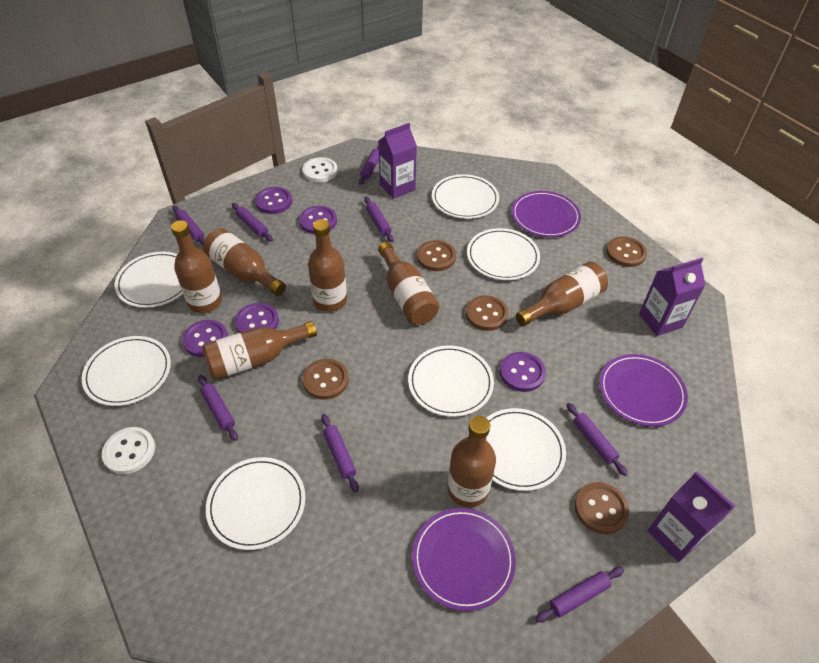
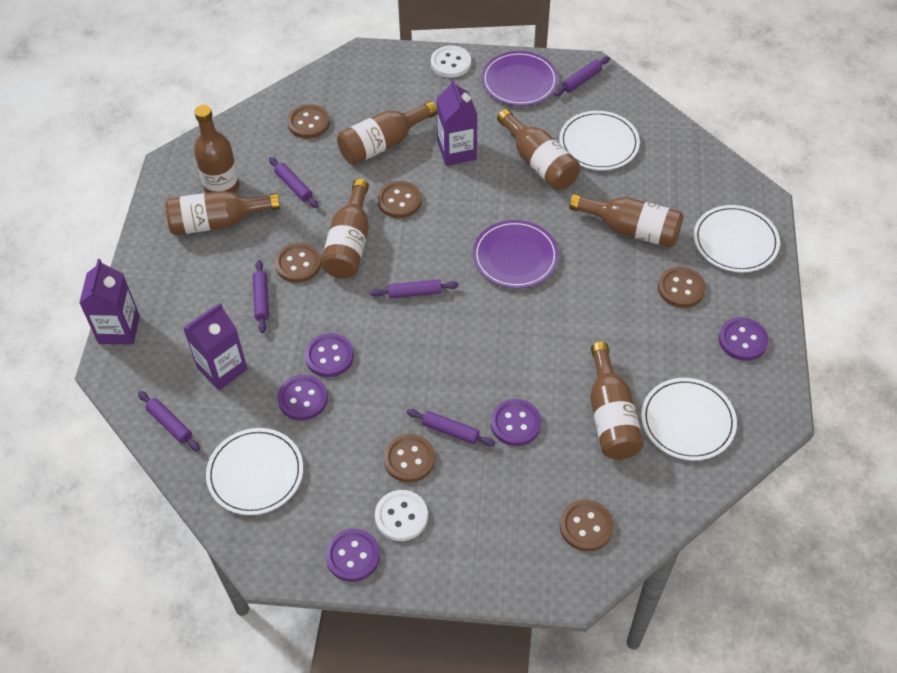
brown button: 5 -> 6
purple plate: 3 -> 2
purple rolling pin: 8 -> 6
white plate: 7 -> 4

